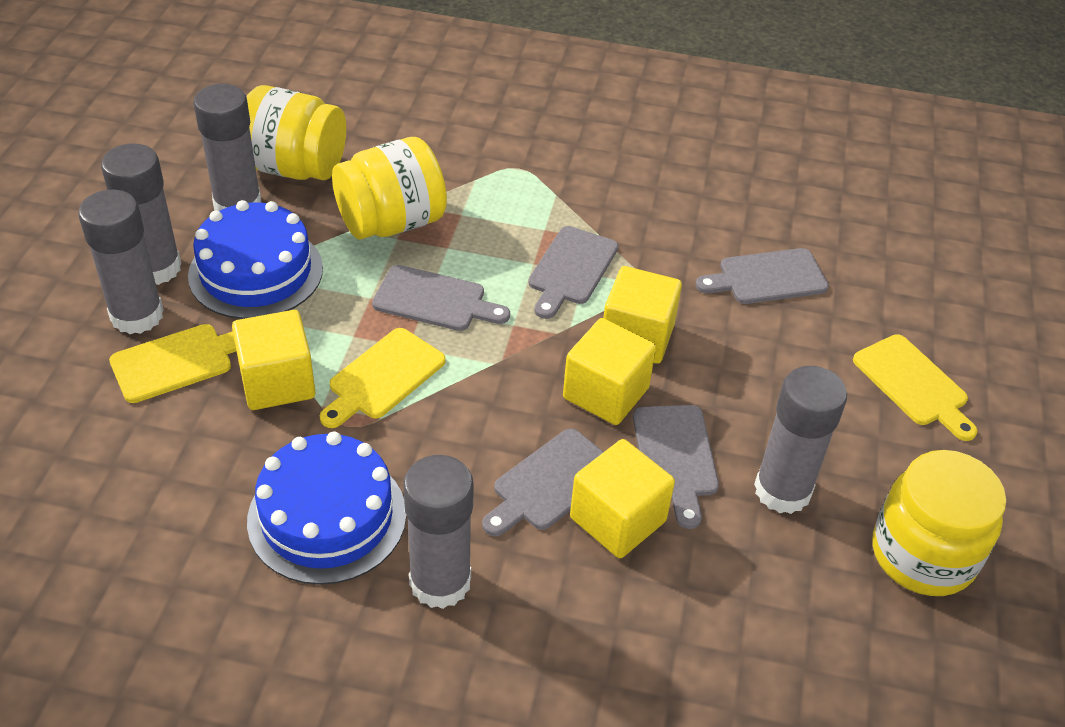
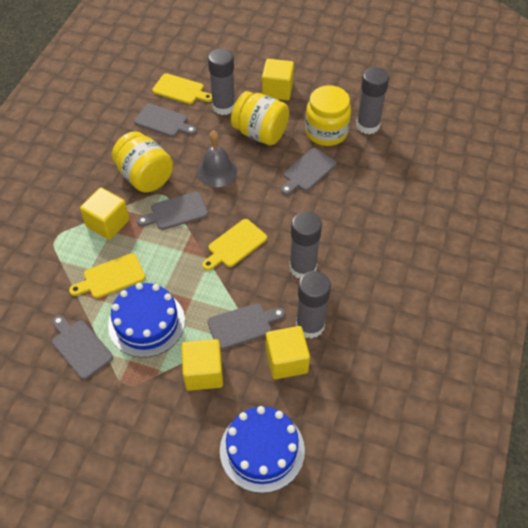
grey bell: 0 -> 1
grey glue stick: 5 -> 4

